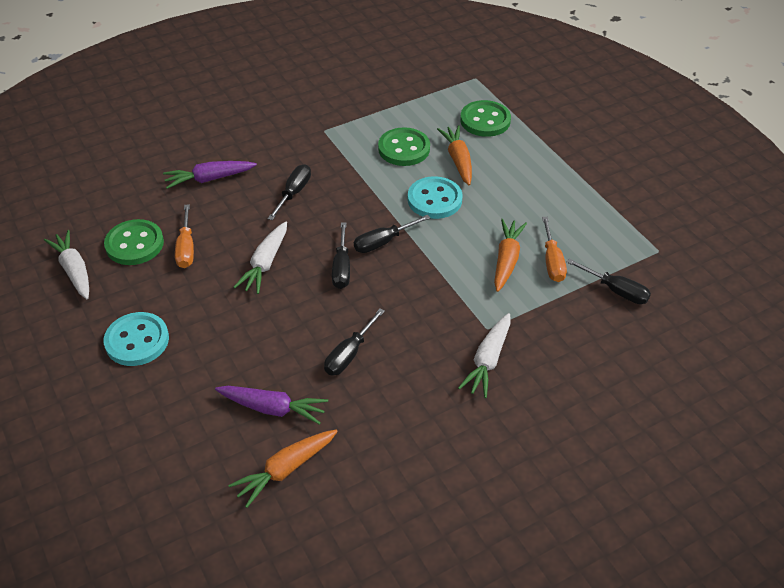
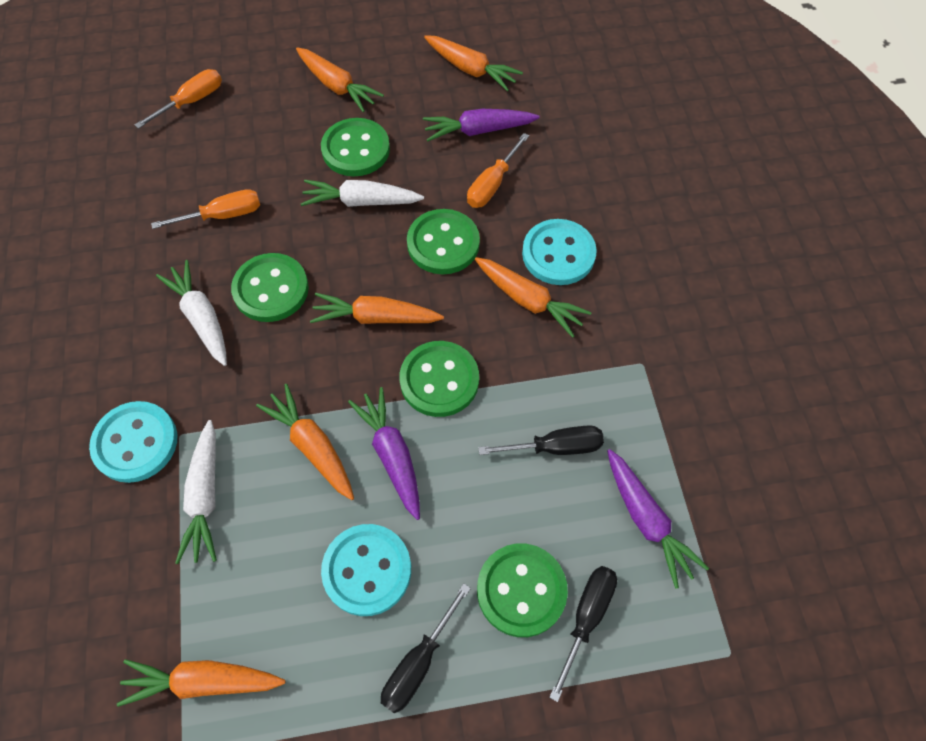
black screwdriver: 5 -> 3
green button: 3 -> 5
orange carrot: 3 -> 6
orange screwdriver: 2 -> 3
purple carrot: 2 -> 3
turquoise button: 2 -> 3

